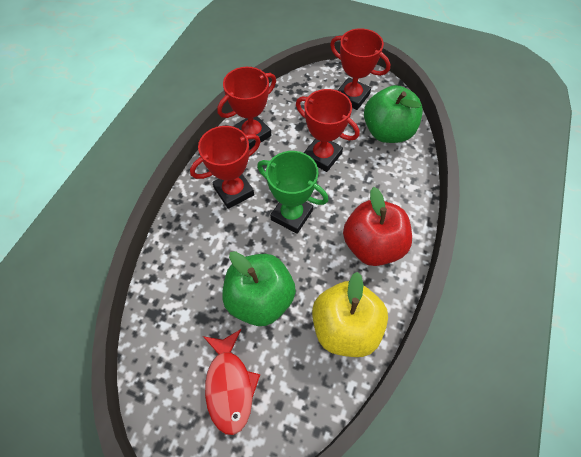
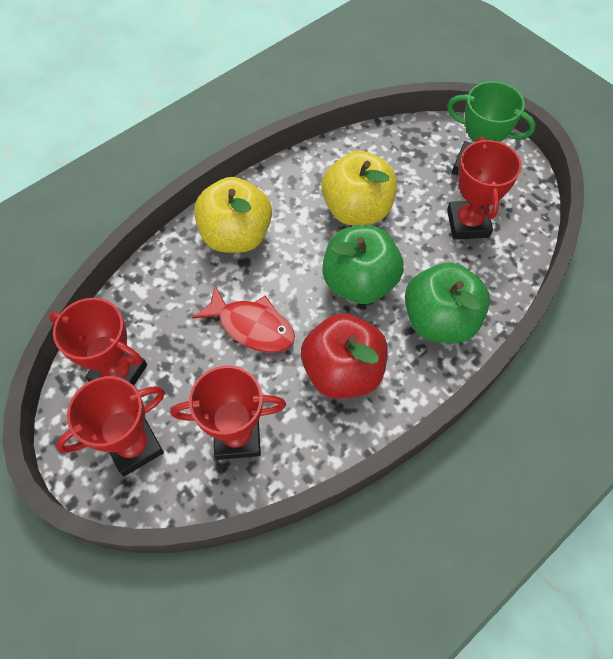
yellow apple: 1 -> 2

